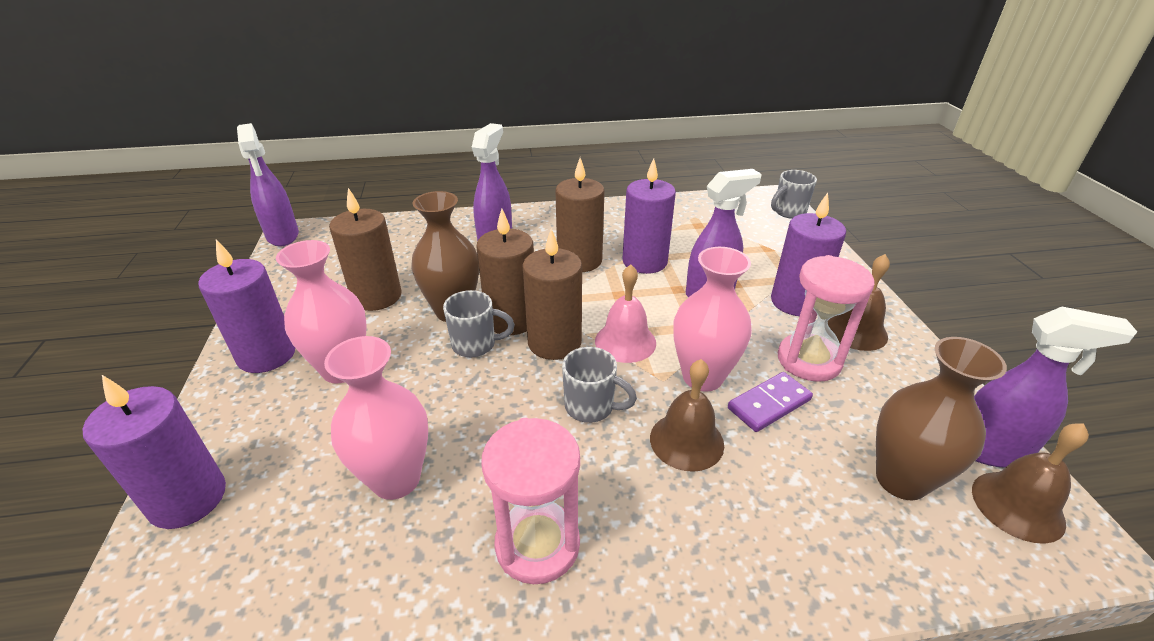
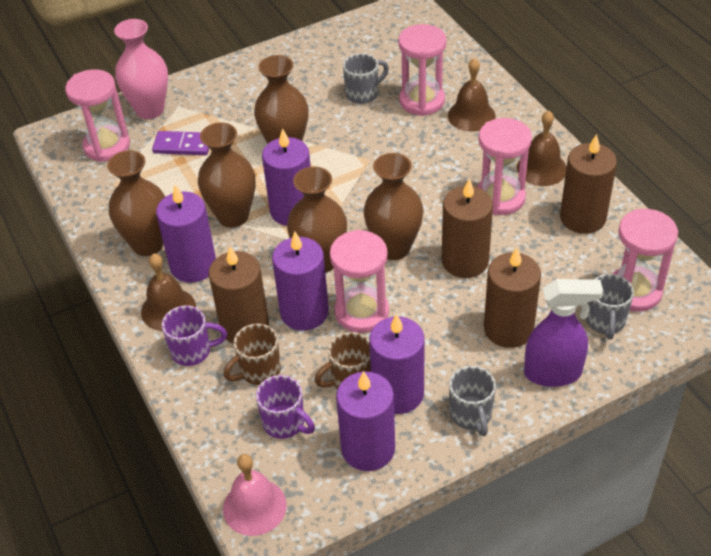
brown mug: 0 -> 2
brown vase: 2 -> 5
pink hourglass: 2 -> 5
pink vase: 3 -> 1
purple candle: 4 -> 5
purple mug: 0 -> 2
purple spray bottle: 4 -> 1

